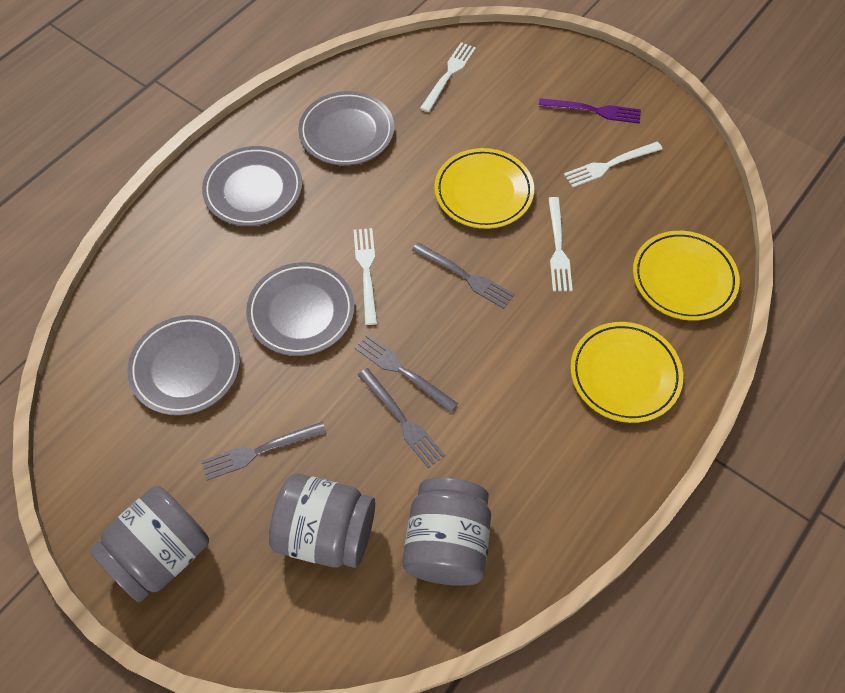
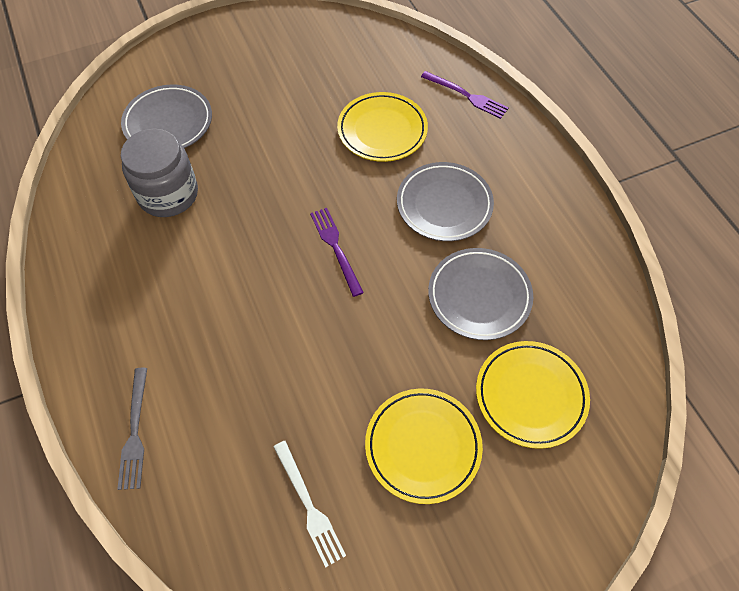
grey fork: 4 -> 1
grey jar: 3 -> 1
grey plate: 4 -> 3
purple fork: 1 -> 2
white fork: 4 -> 1

